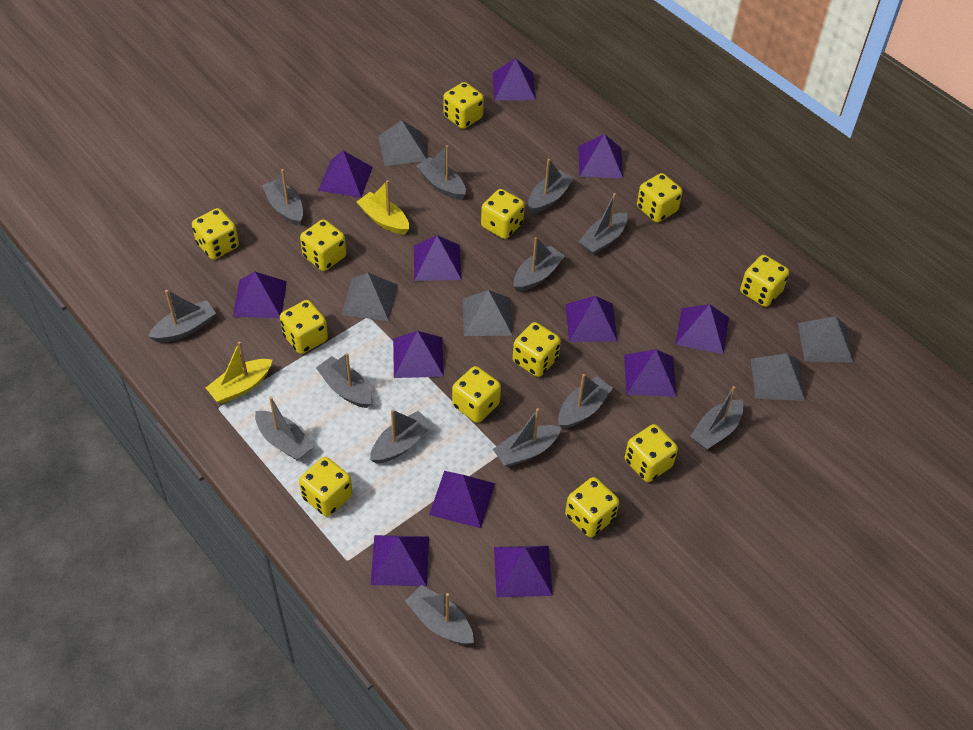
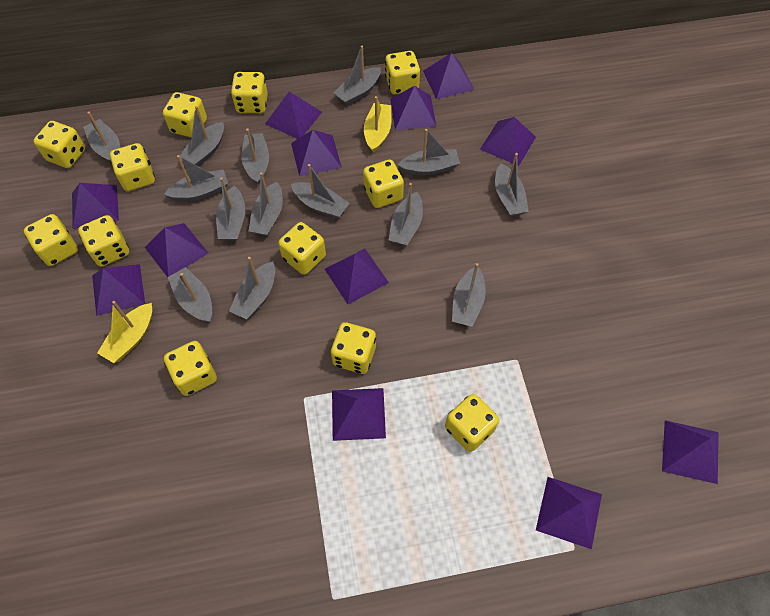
grey boat: 13 -> 14
grey pyramid: 5 -> 0

